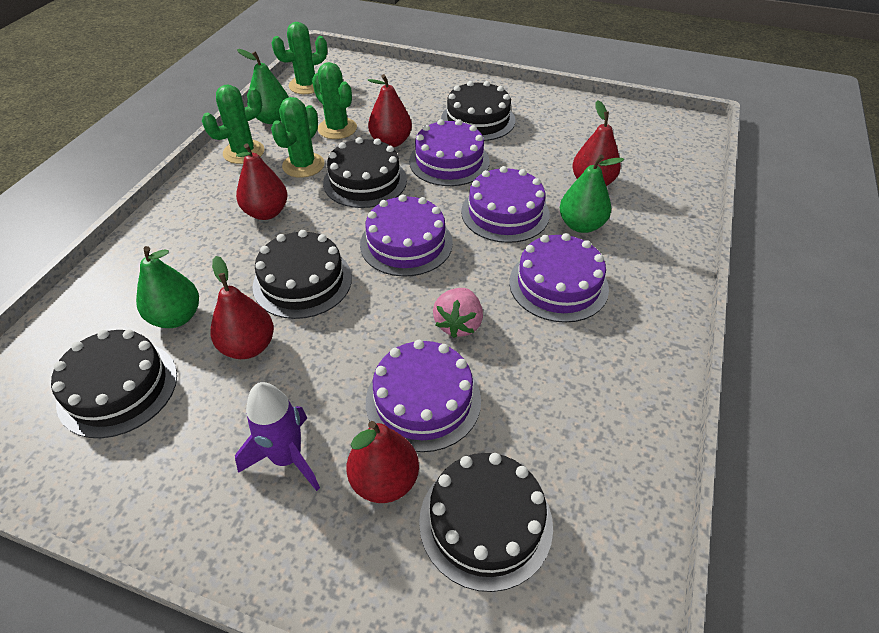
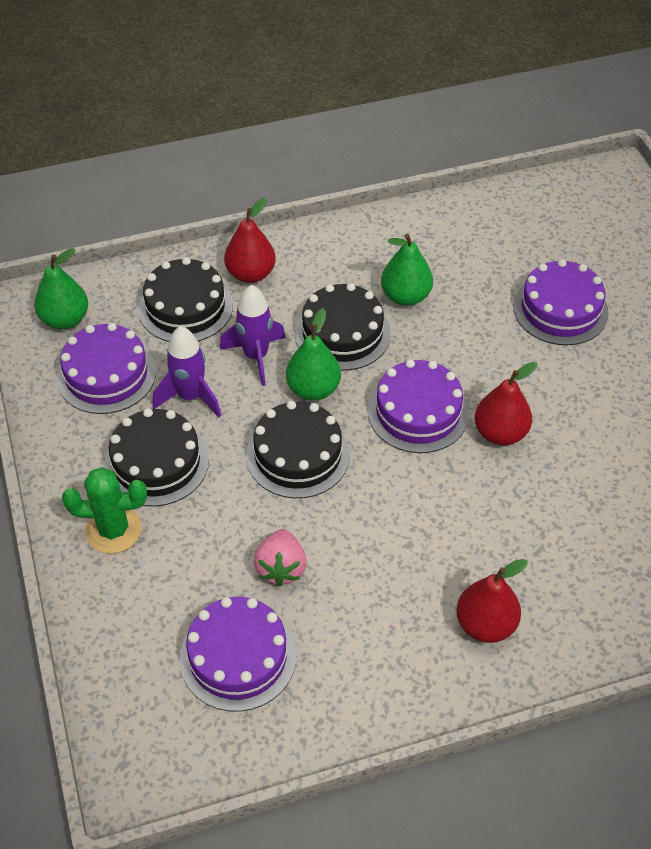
black cake: 5 -> 4
green cactus: 4 -> 1
purple cake: 5 -> 4
purple rocket: 1 -> 2
red pear: 5 -> 3

